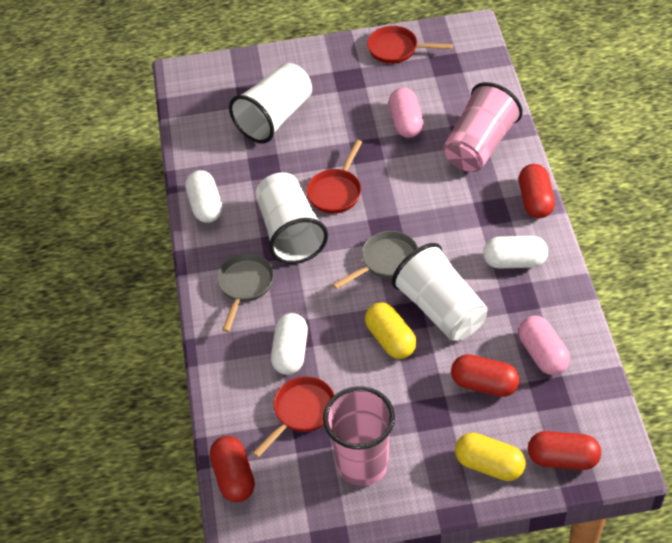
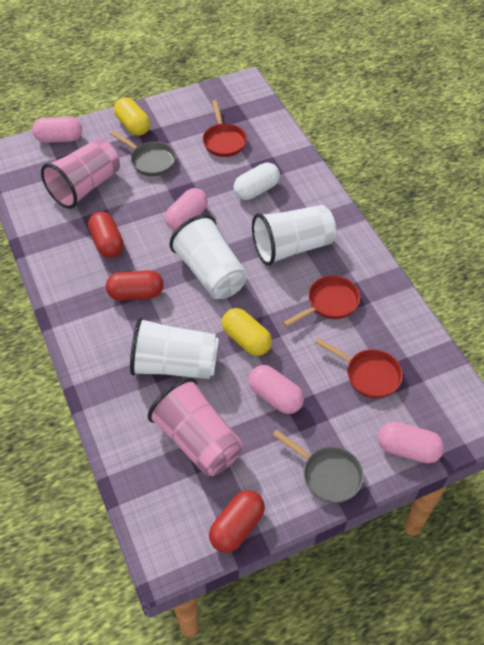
pink capsule: 2 -> 4
red capsule: 4 -> 3
white capsule: 3 -> 1

